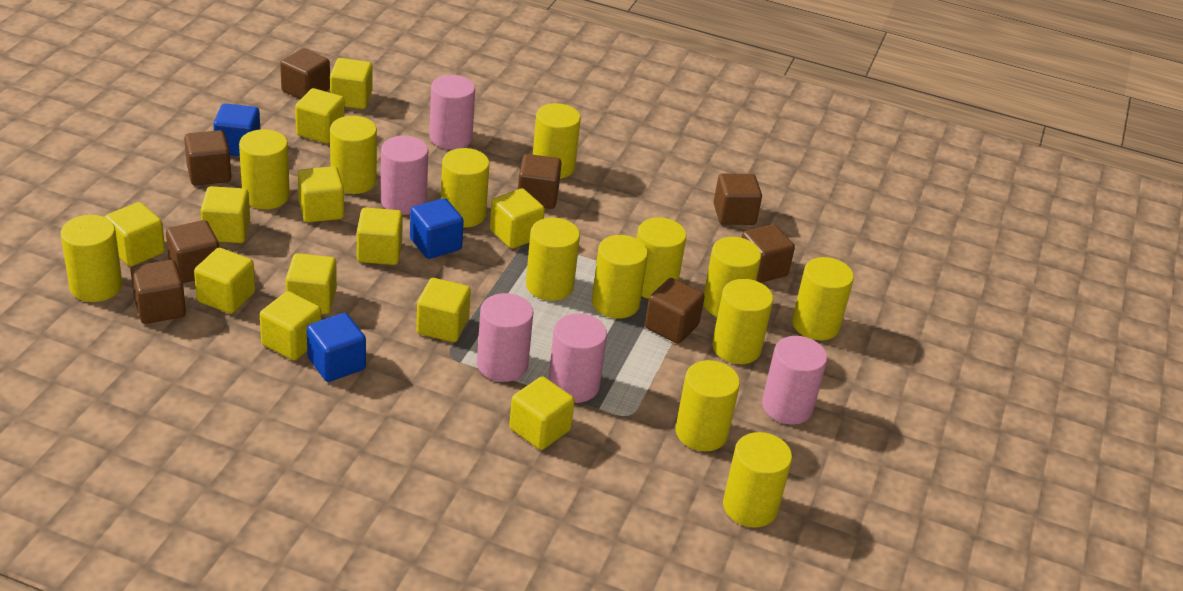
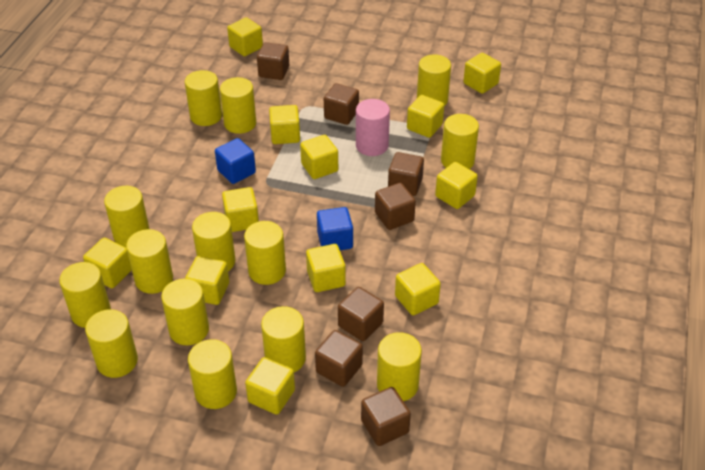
blue cube: 3 -> 2
brown cube: 8 -> 7
pink cylinder: 5 -> 1
yellow cylinder: 13 -> 14

